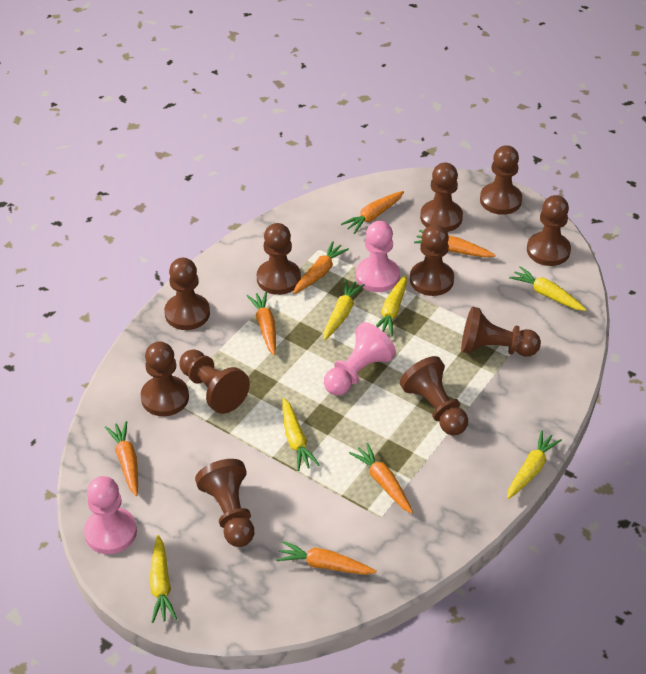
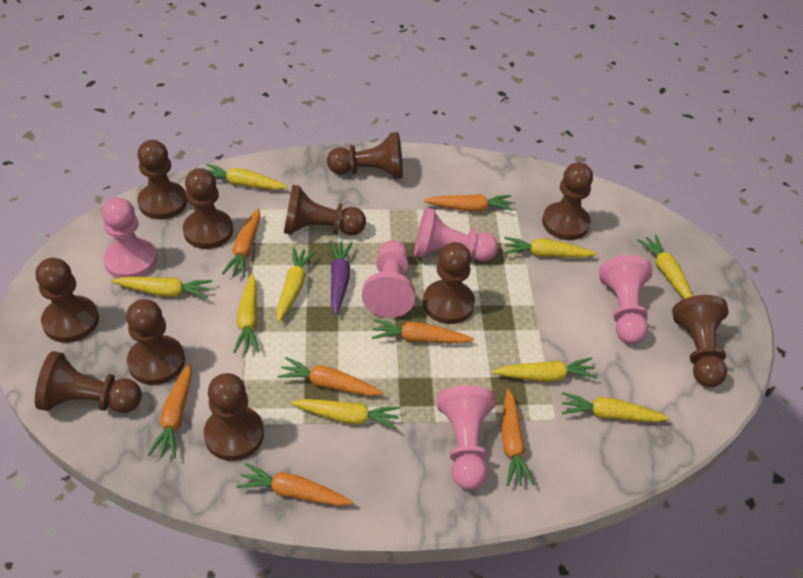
pink pawn: 3 -> 5
purple carrot: 0 -> 1
yellow carrot: 6 -> 9

